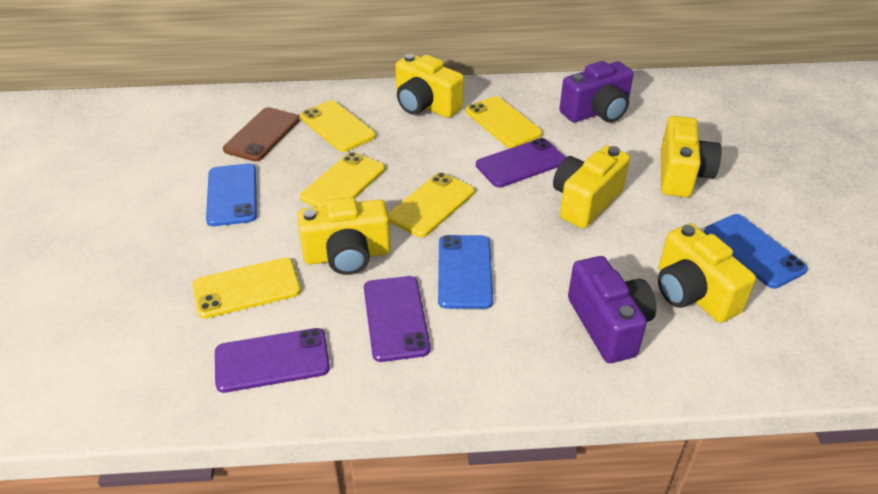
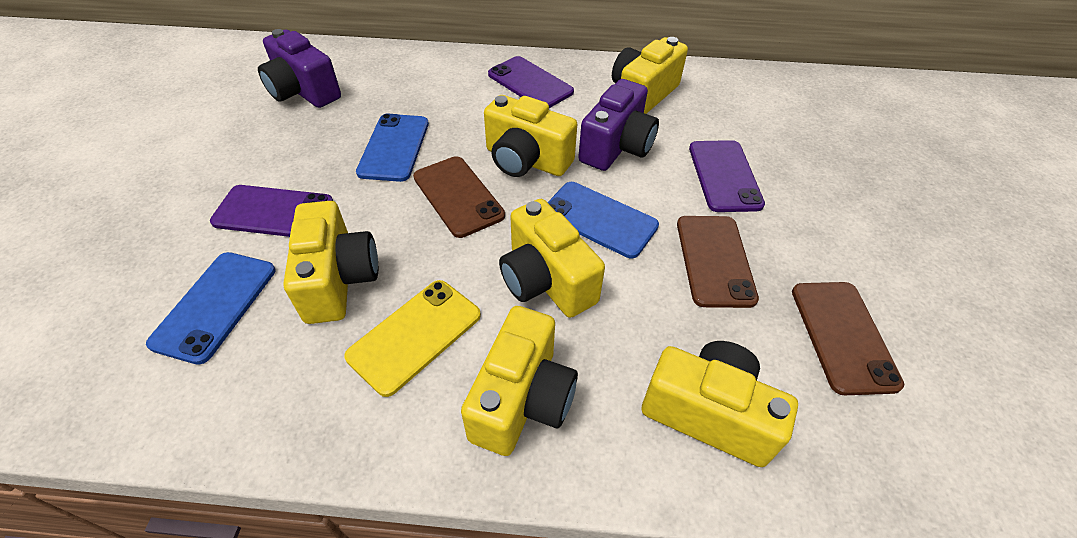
brown phone: 1 -> 3
yellow camera: 5 -> 6
yellow phone: 5 -> 1

